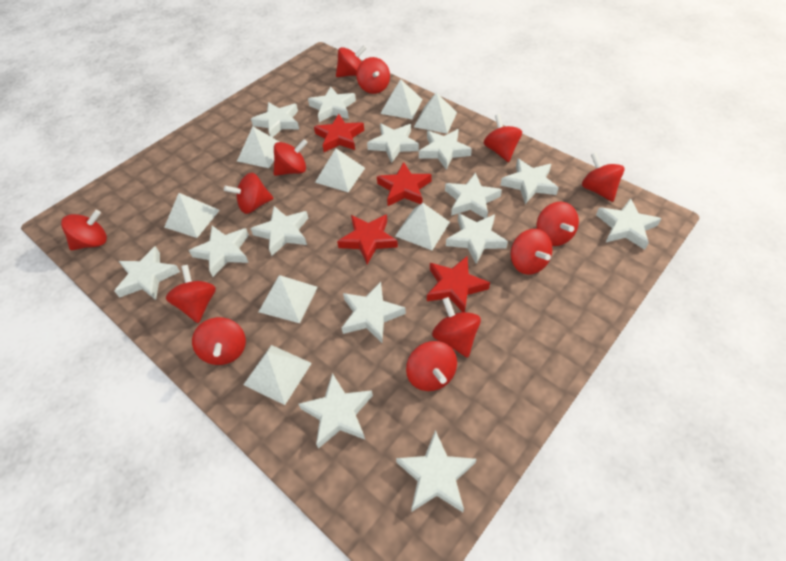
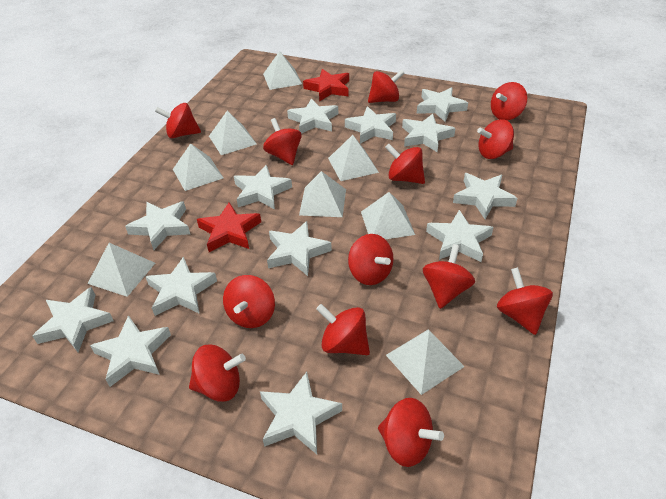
red star: 4 -> 2
white star: 14 -> 13

